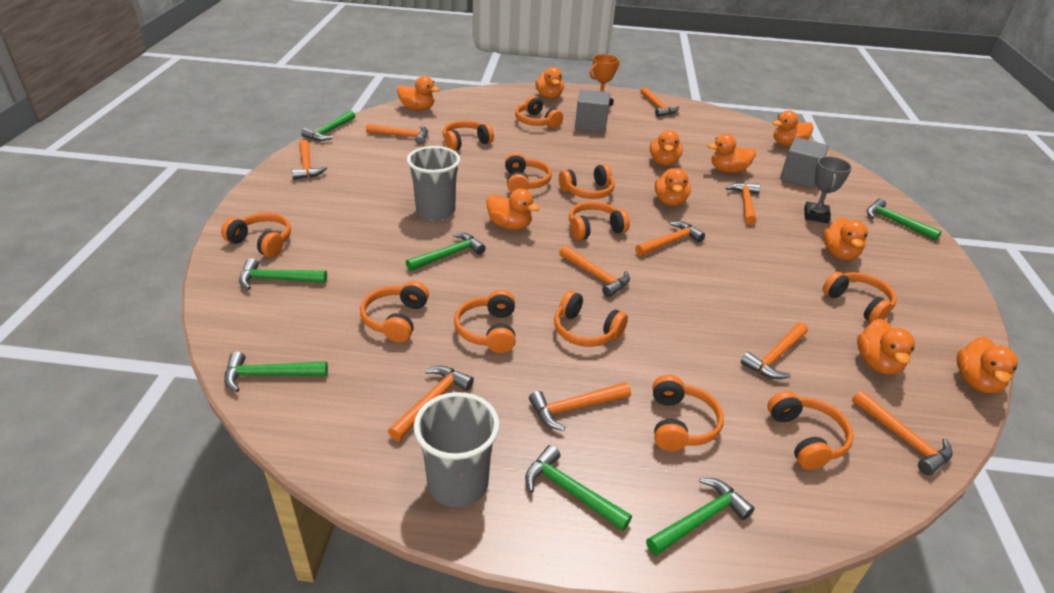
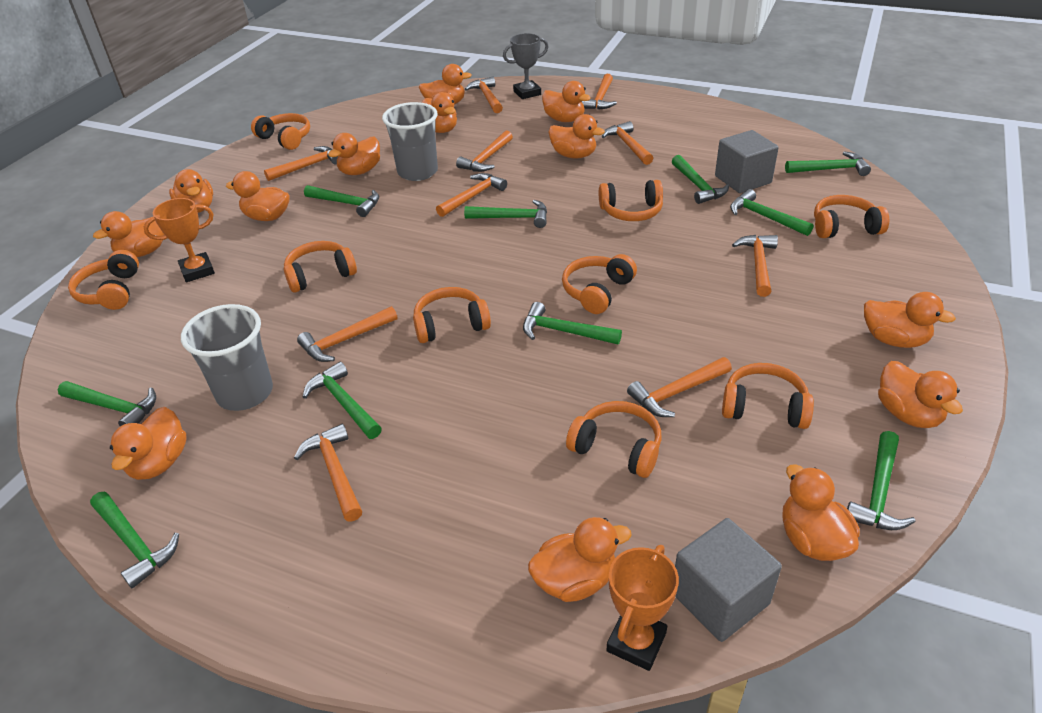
green hammer: 7 -> 10
orange duck: 10 -> 13
orange headphones: 12 -> 9
orange trophy: 1 -> 2

